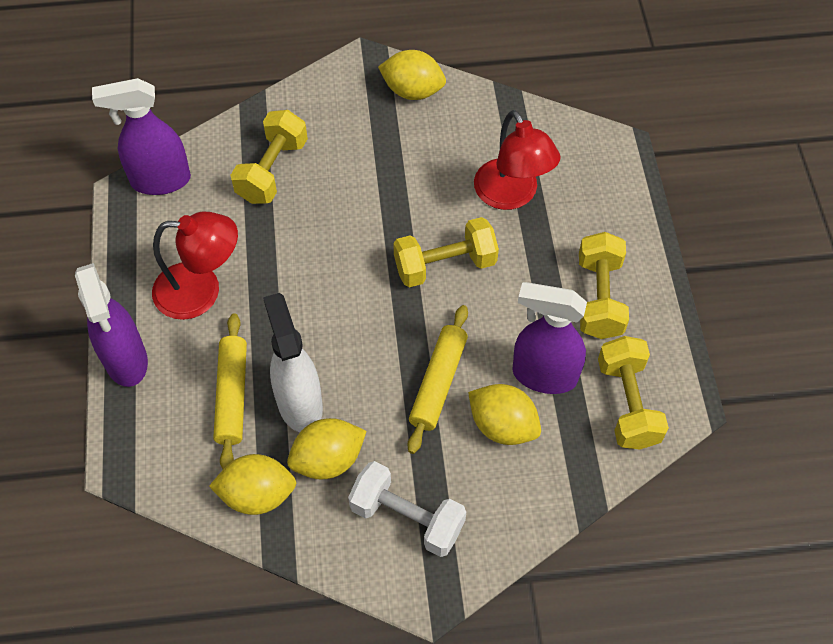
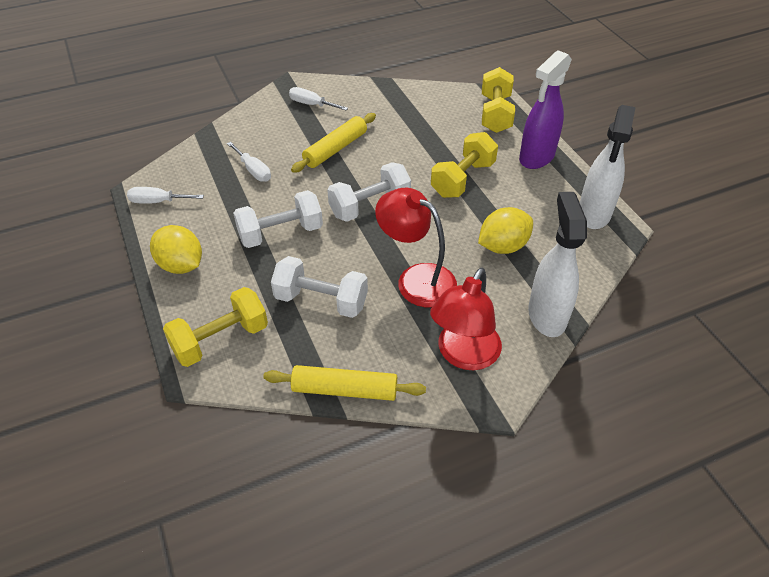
purple spray bottle: 3 -> 1
white dumbbell: 1 -> 3
white screwdriver: 0 -> 3
white spray bottle: 1 -> 2
yellow dumbbell: 4 -> 3
yellow lemon: 4 -> 2

